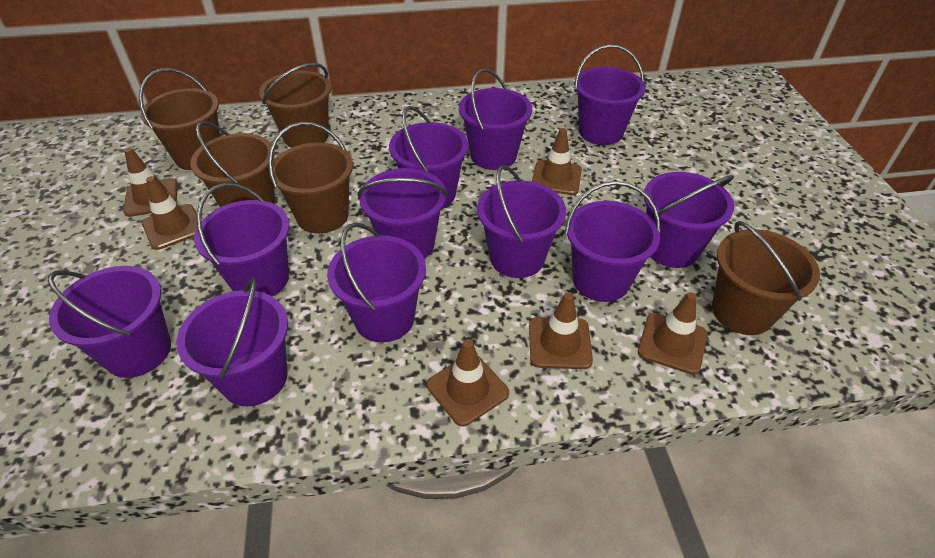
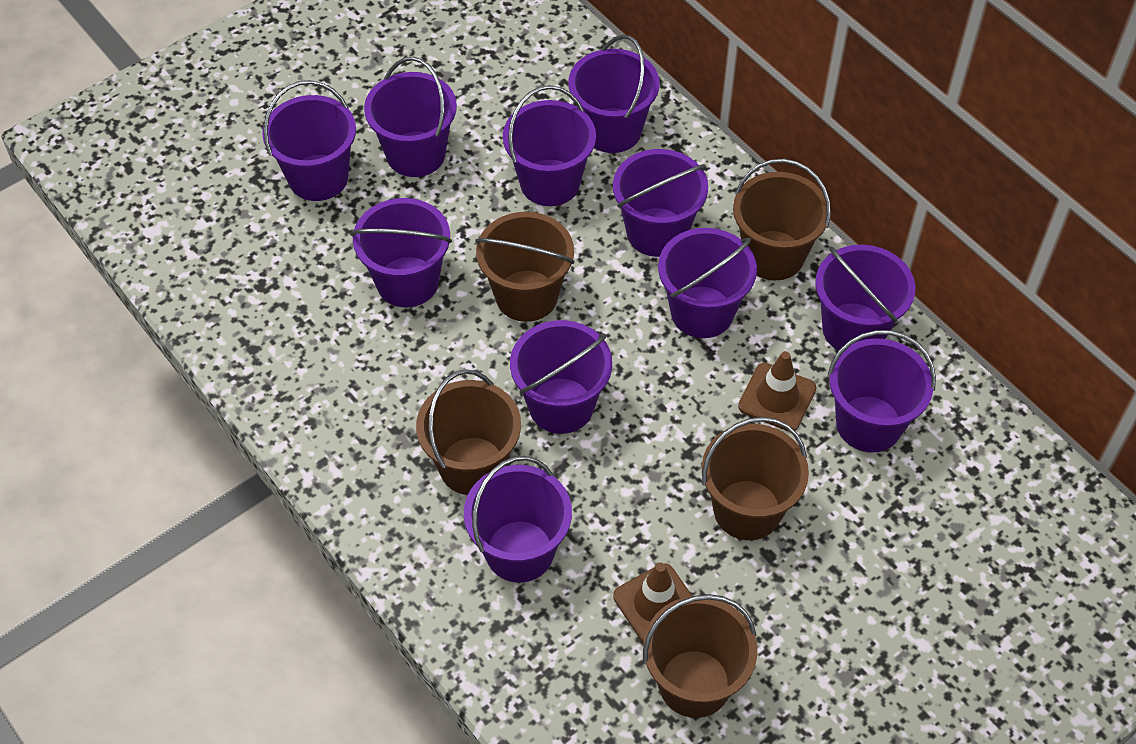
brown traffic cone: 6 -> 2

